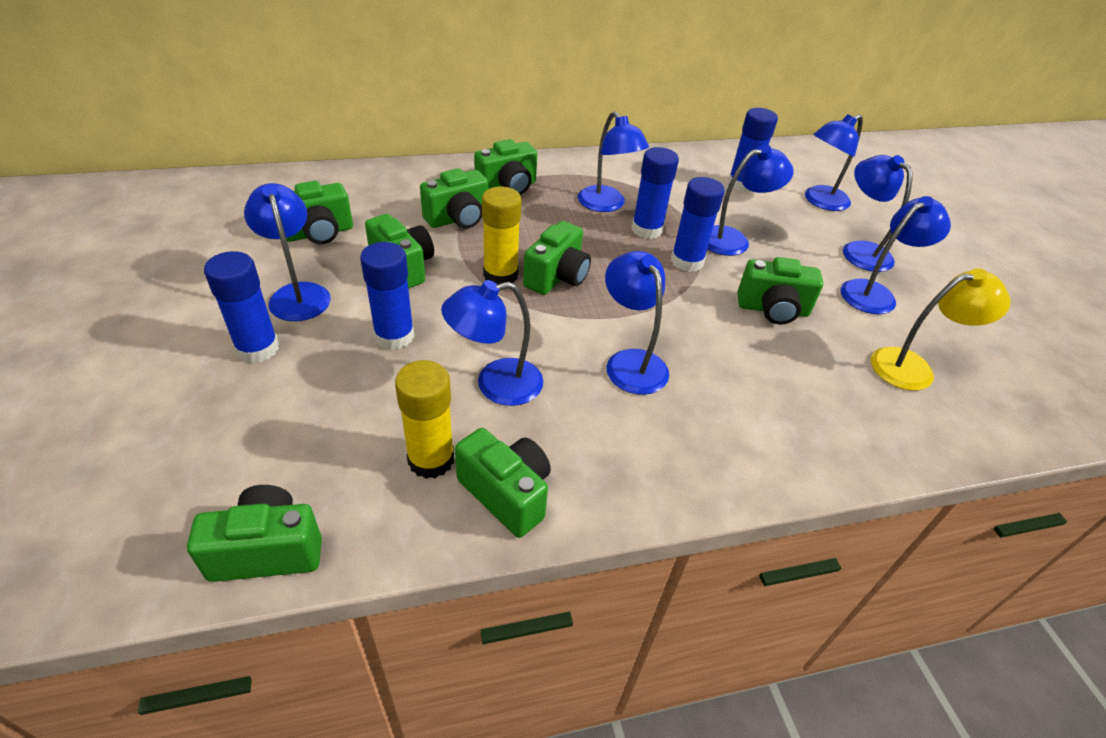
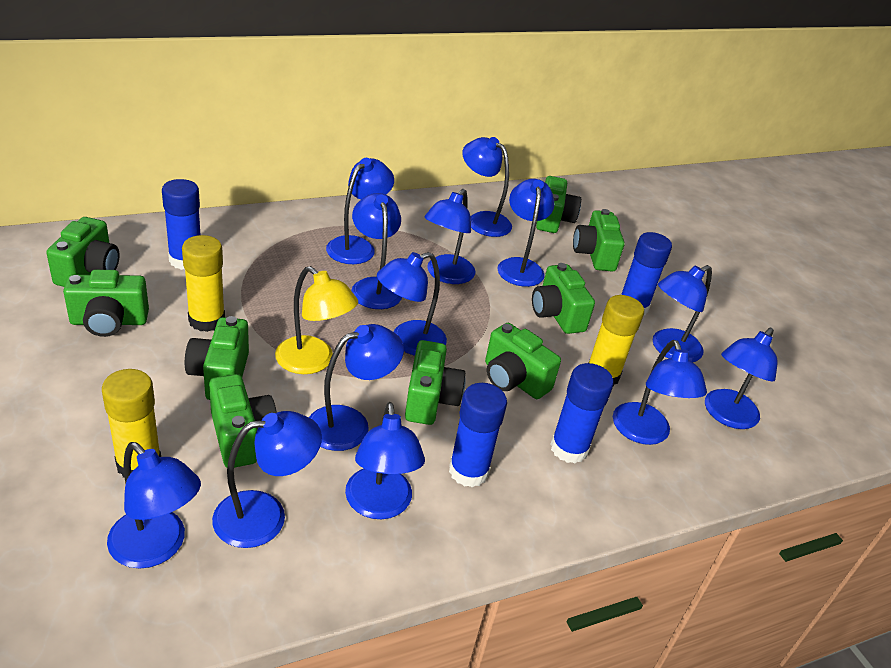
blue glue stick: 5 -> 4
blue lamp: 8 -> 13
green camera: 8 -> 9
yellow glue stick: 2 -> 3

